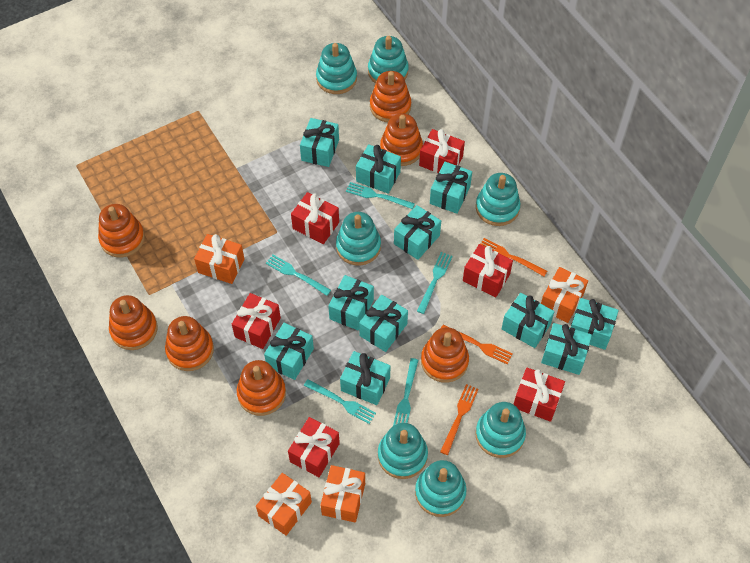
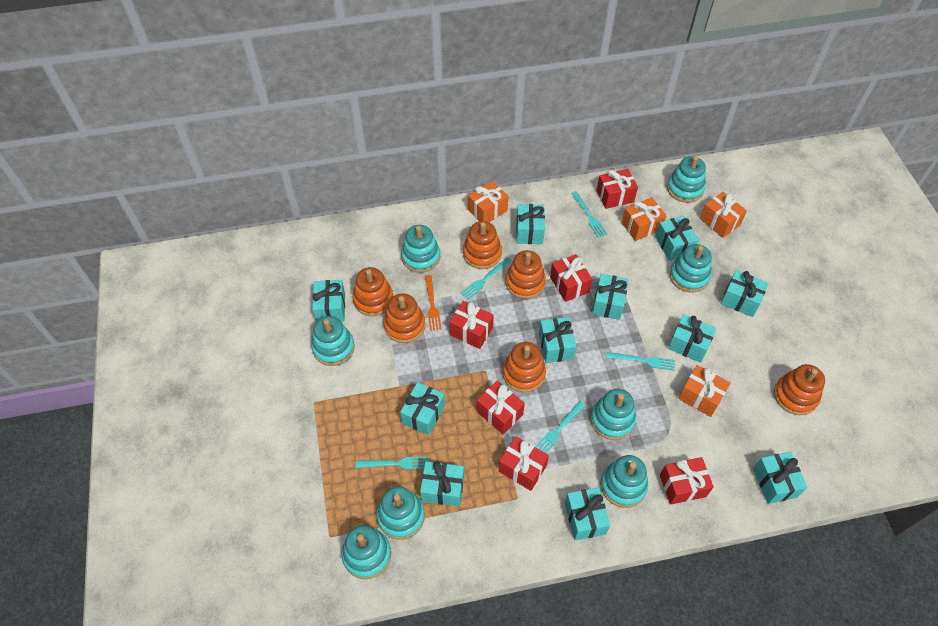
orange fork: 3 -> 1
orange stacking toy: 7 -> 6
turquoise stacking toy: 7 -> 8

